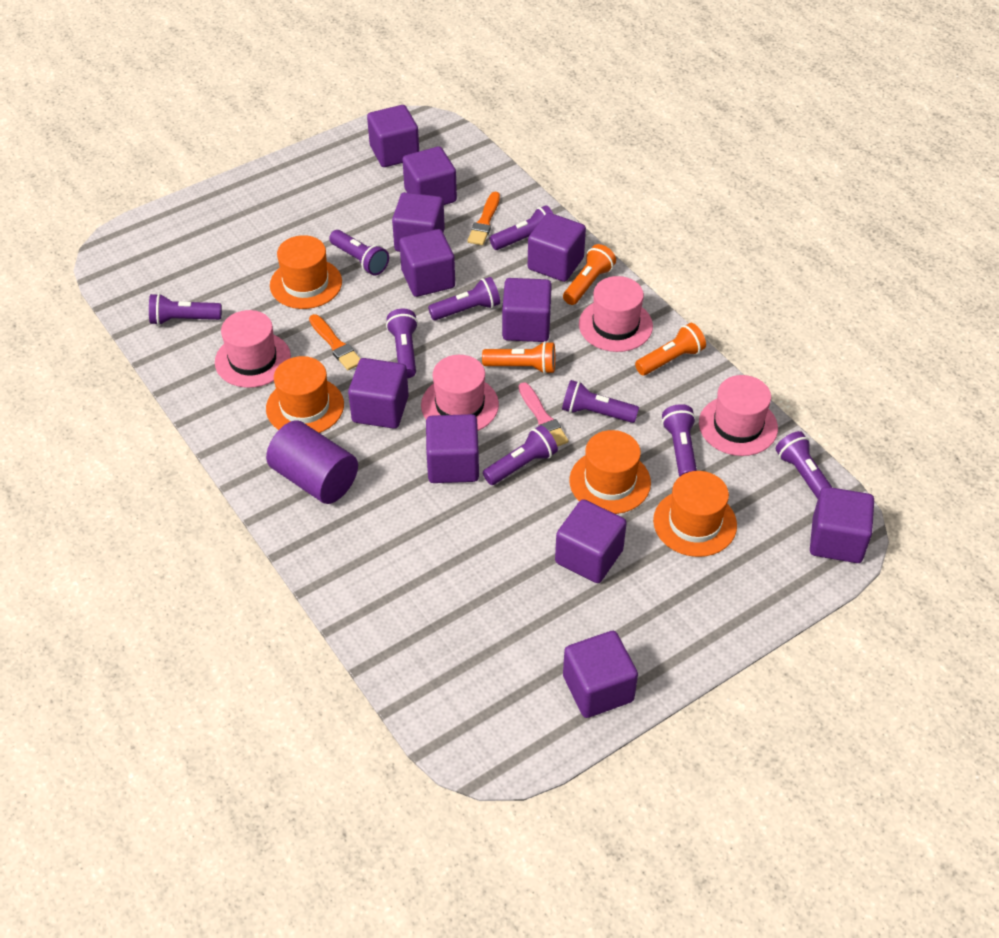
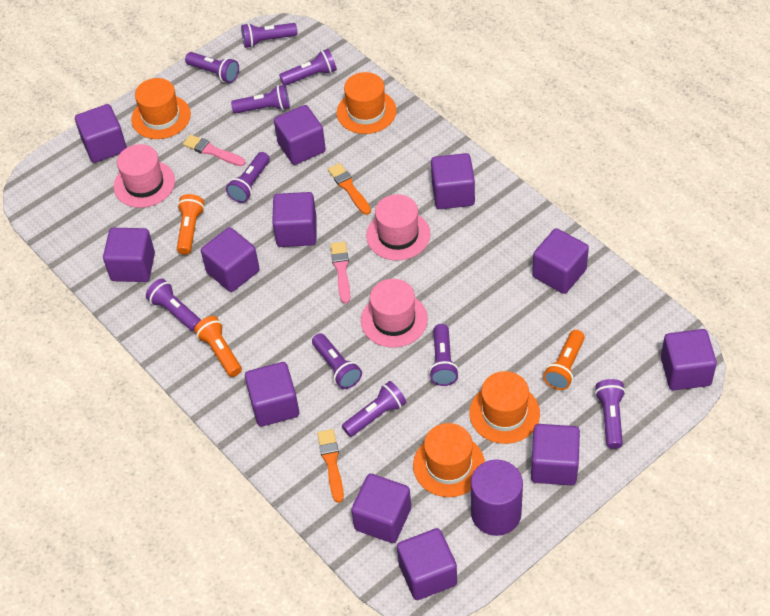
pink brush: 1 -> 2
pink hat: 4 -> 3
purple cube: 11 -> 12
purple flashlight: 9 -> 10

